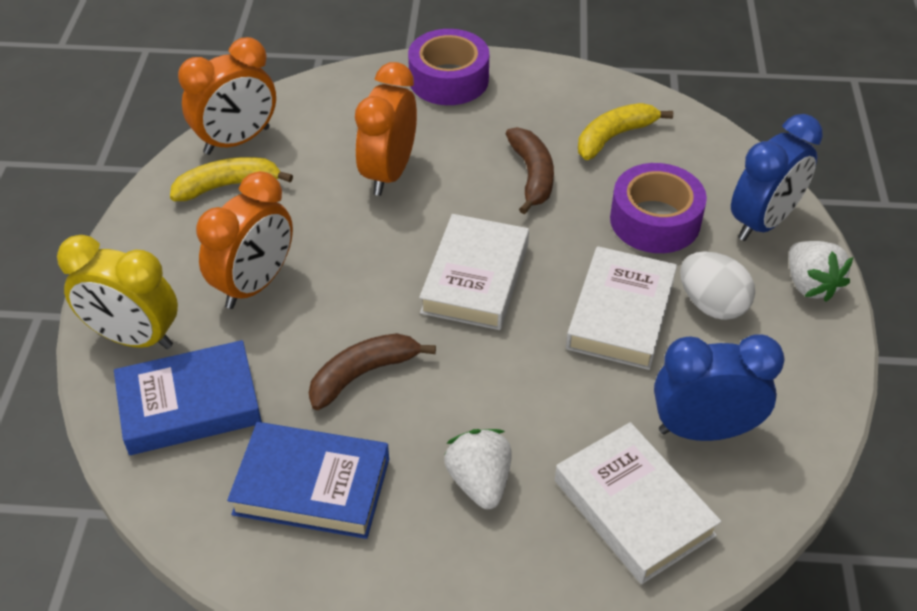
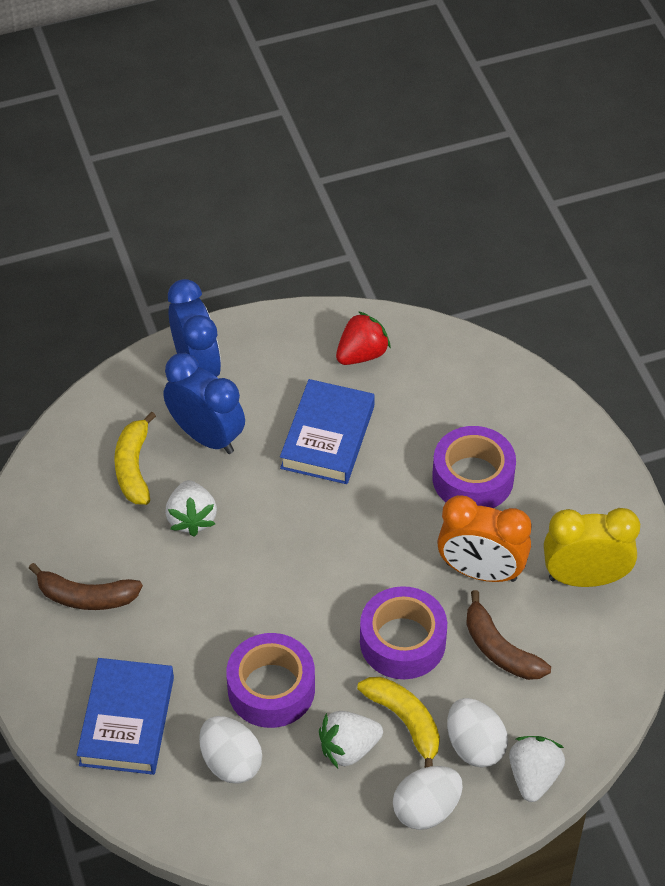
orange clock: 3 -> 1
purple tape: 2 -> 3
red strawberry: 0 -> 1
white book: 3 -> 0
white egg: 1 -> 3
white strawberry: 2 -> 3

